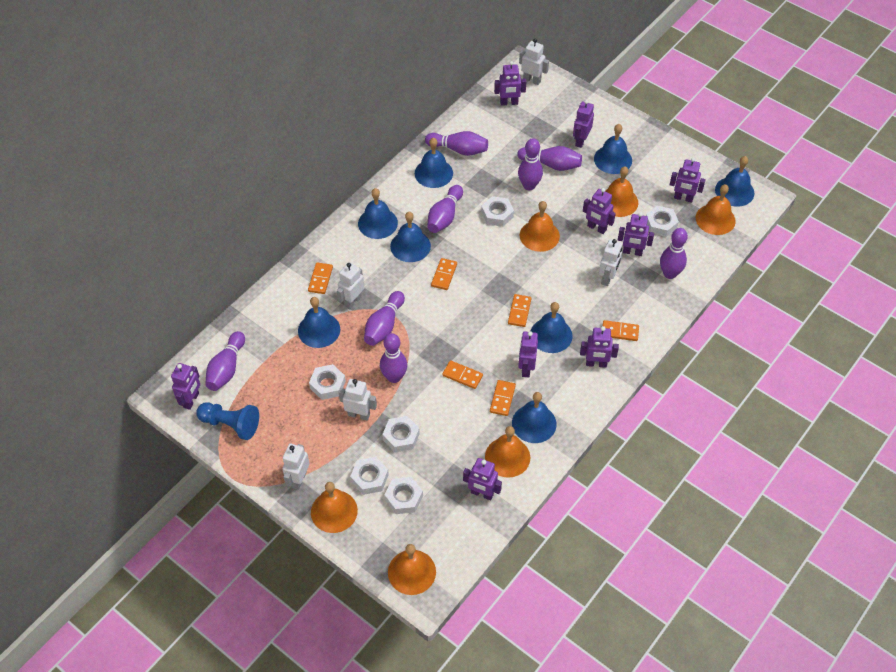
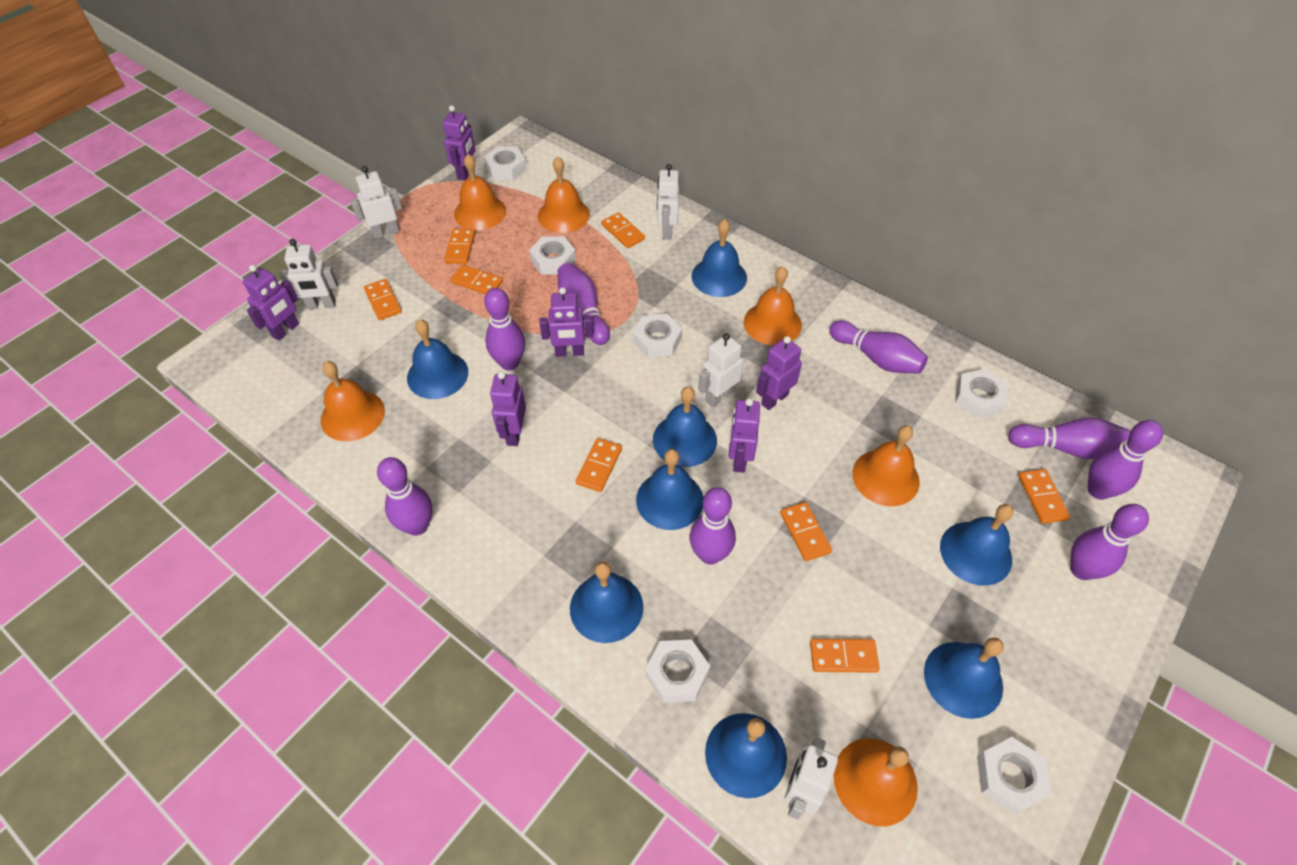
blue pawn: 1 -> 0
orange domino: 6 -> 8
purple robot: 9 -> 6

